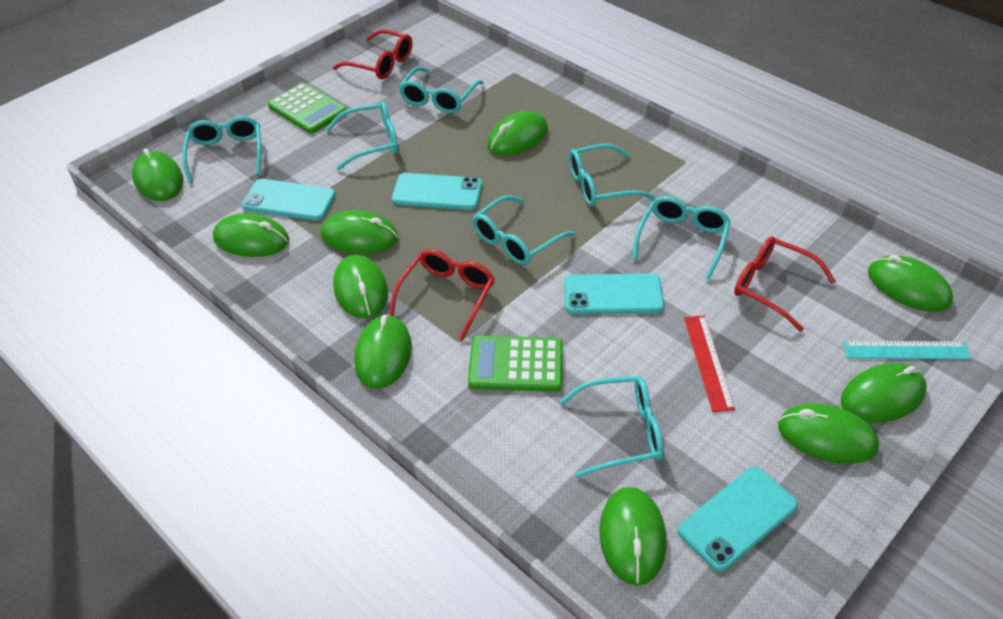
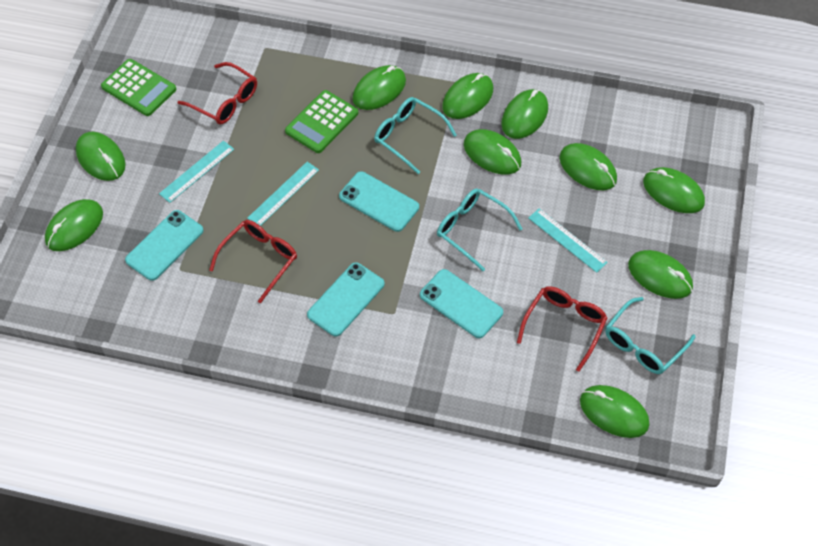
red ruler: 1 -> 0
turquoise glasses: 7 -> 3
turquoise ruler: 1 -> 3

